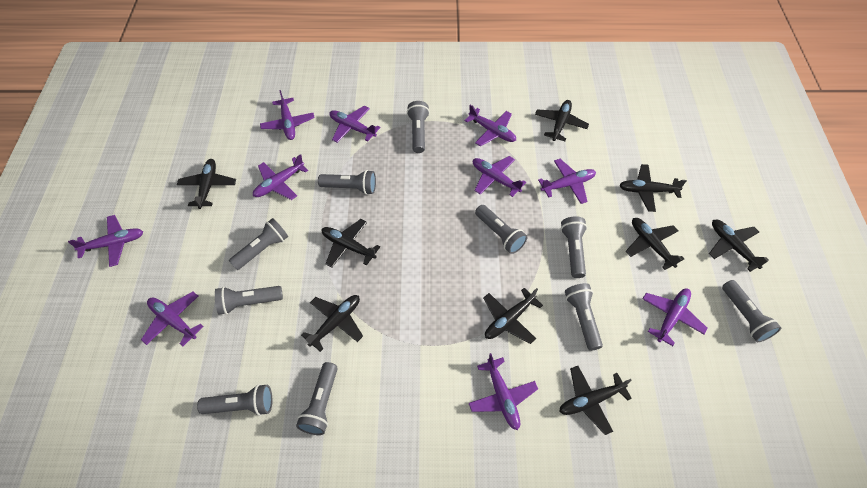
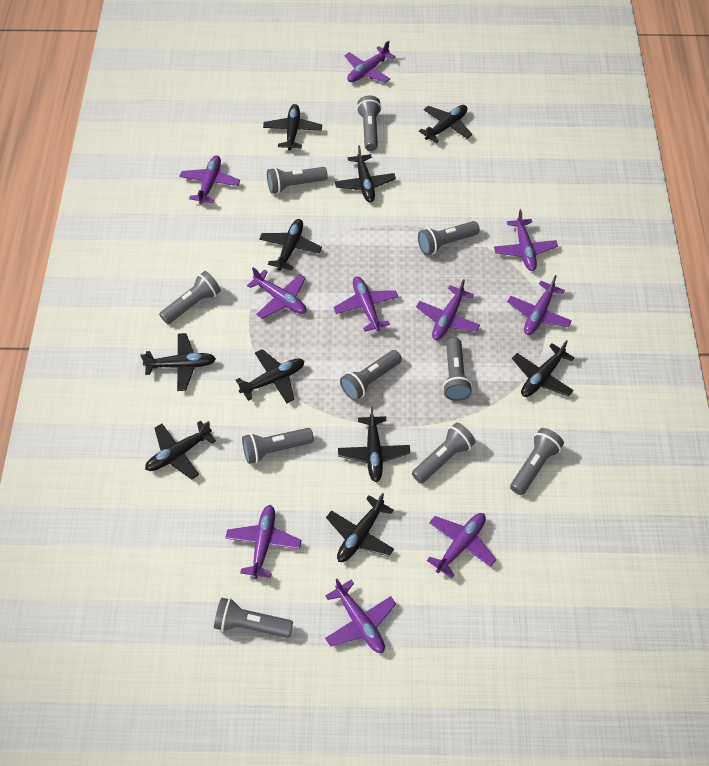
black plane: 9 -> 10

